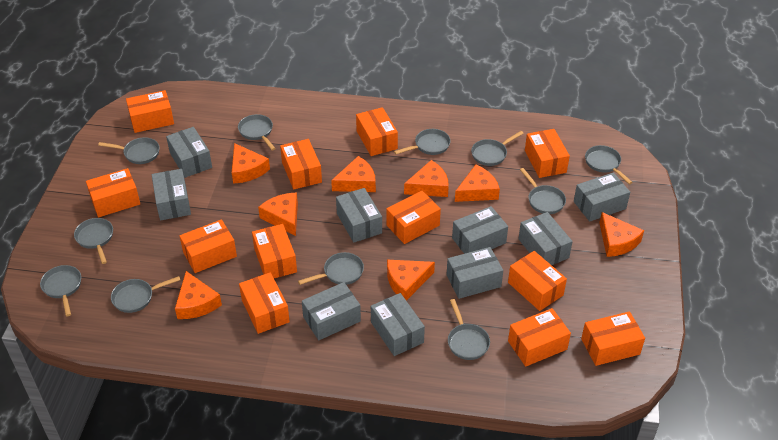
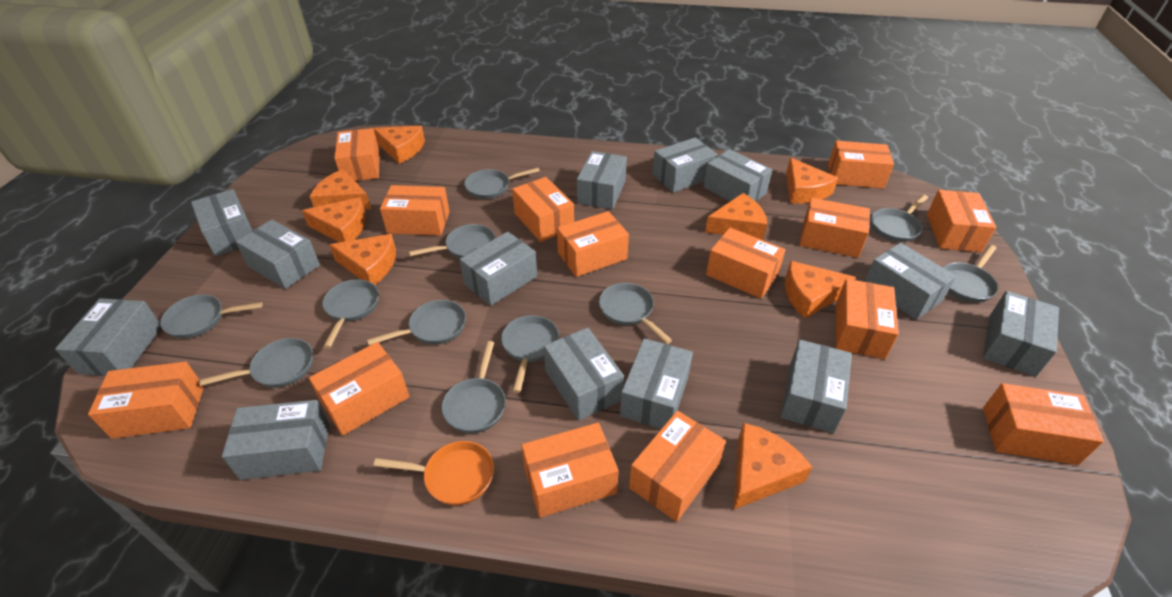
grey box: 9 -> 13
orange box: 12 -> 14
orange pan: 0 -> 1

